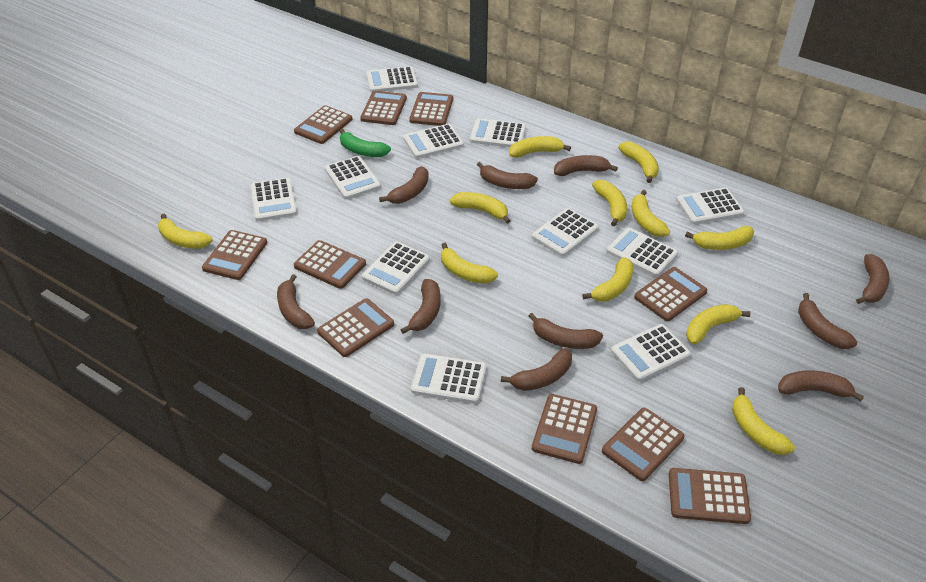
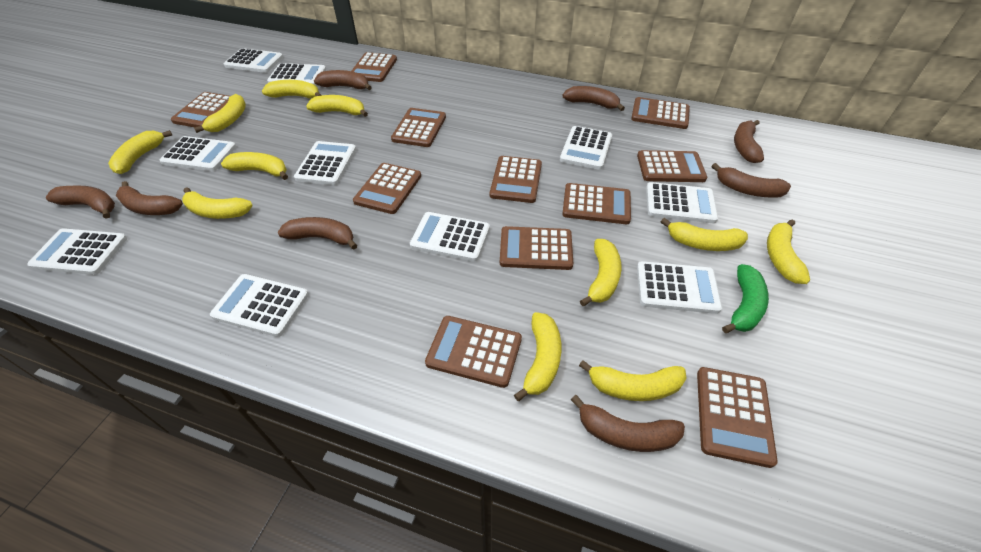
brown banana: 10 -> 8
brown calculator: 10 -> 11
white calculator: 11 -> 10

